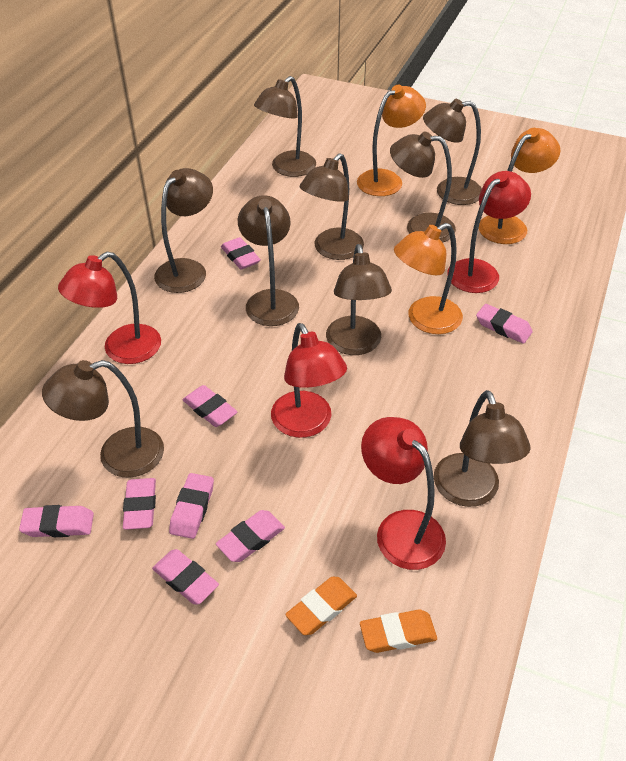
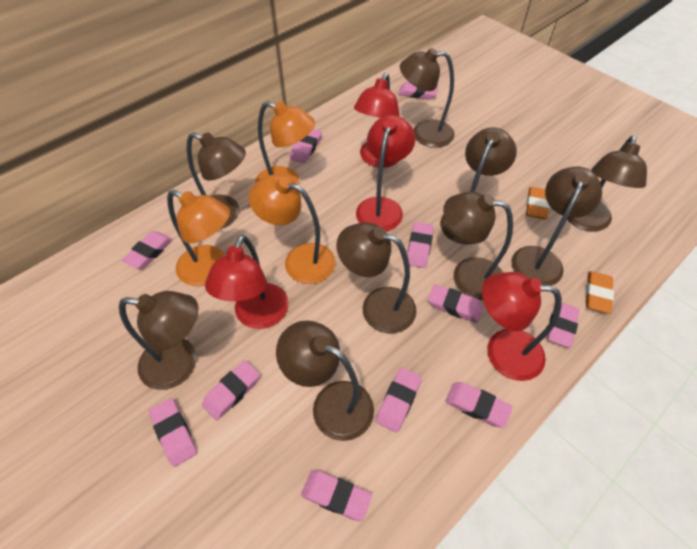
pink eraser: 8 -> 11

